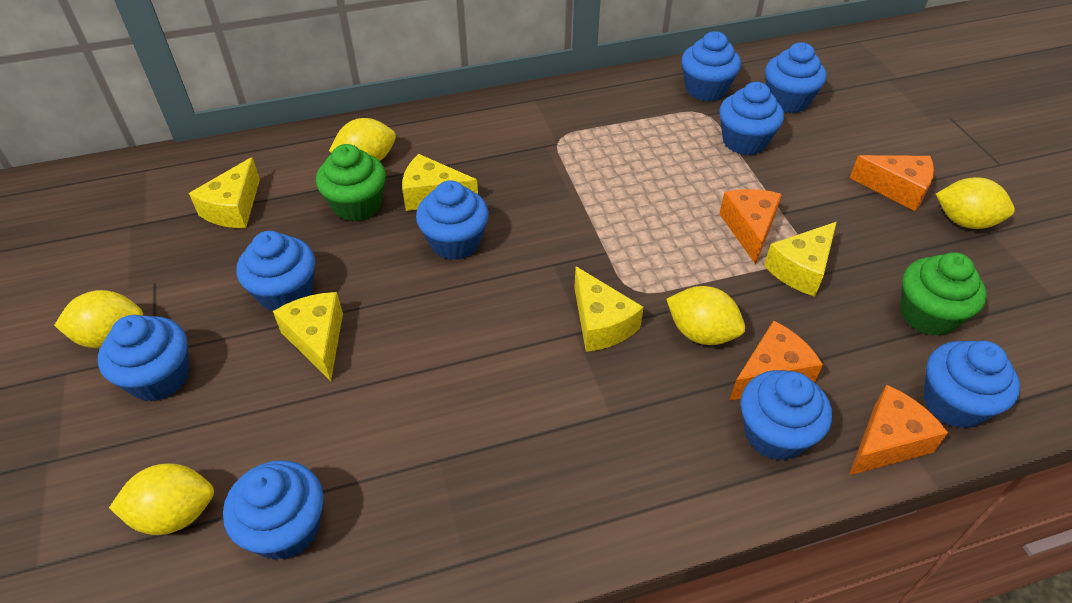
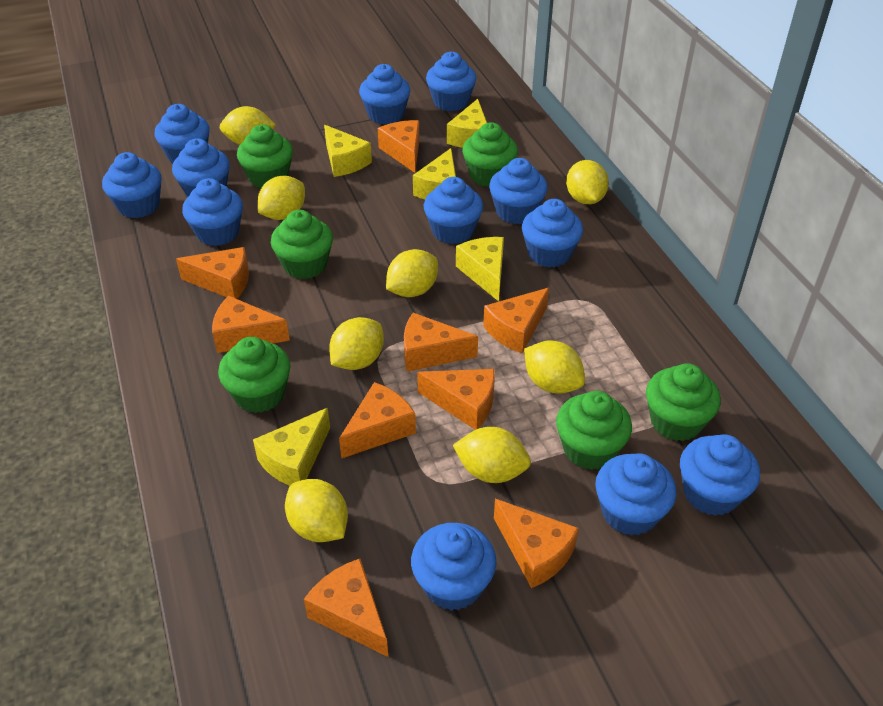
blue cupcake: 9 -> 12
green cupcake: 2 -> 6
orange cheese: 4 -> 9
yellow lemon: 5 -> 8

